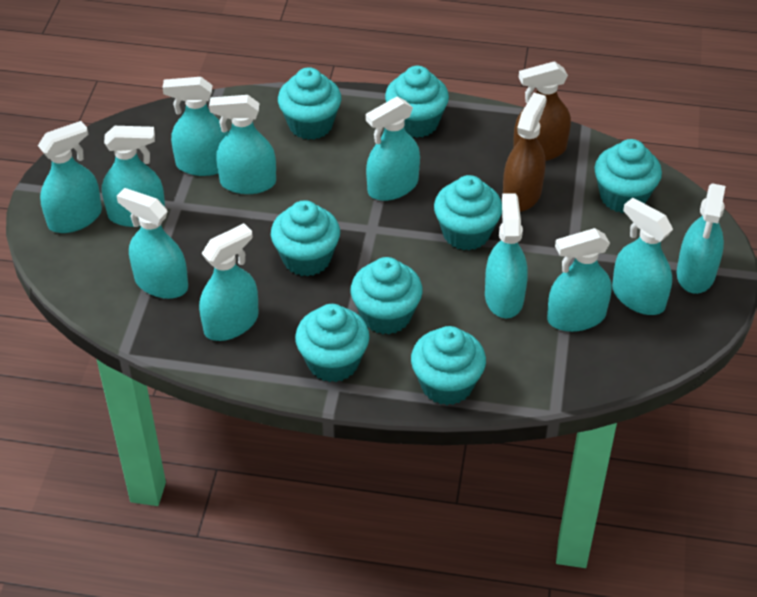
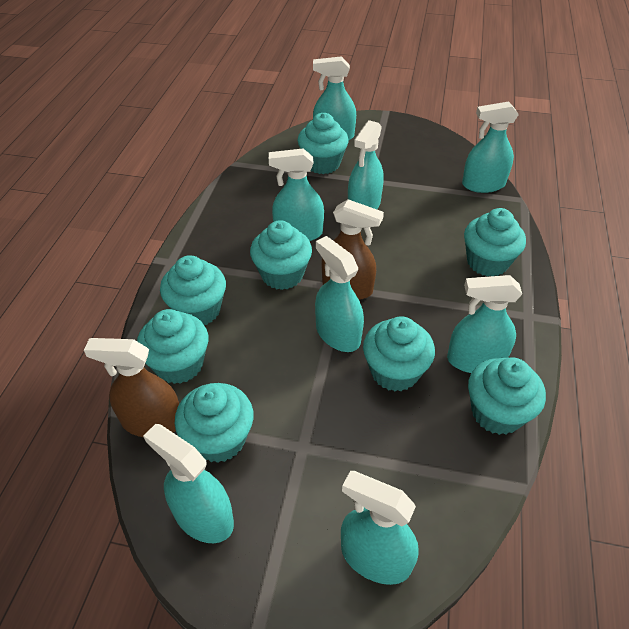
turquoise spray bottle: 11 -> 8

